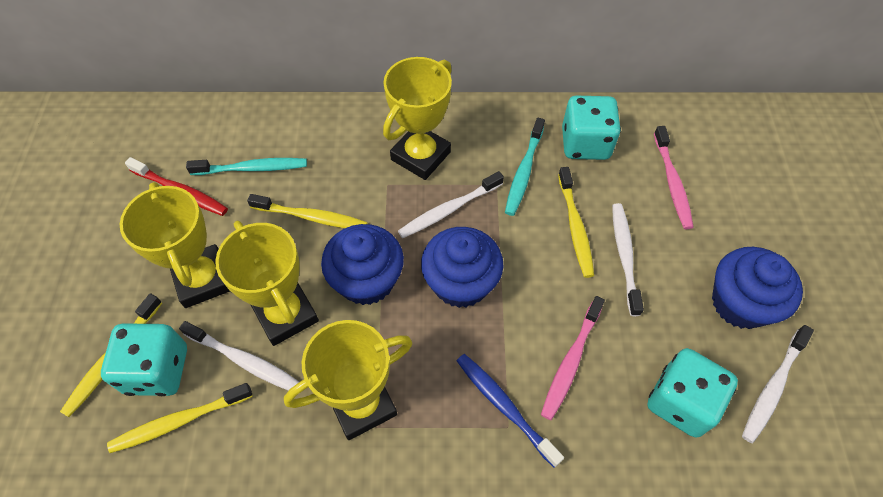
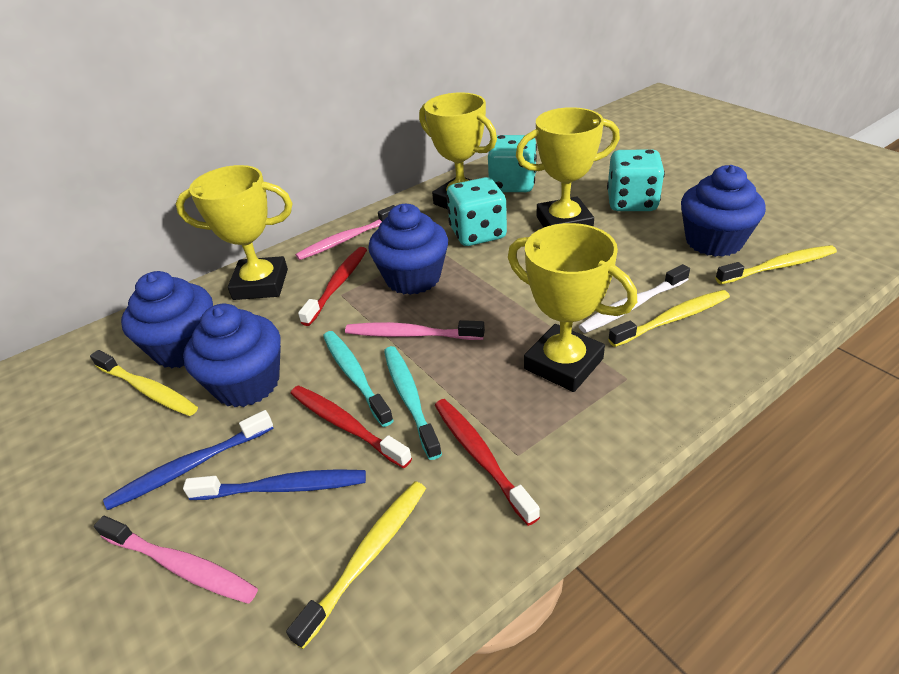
blue cupcake: 3 -> 4
blue toothbrush: 1 -> 2
pink toothbrush: 2 -> 3
red toothbrush: 1 -> 3
white toothbrush: 4 -> 1

